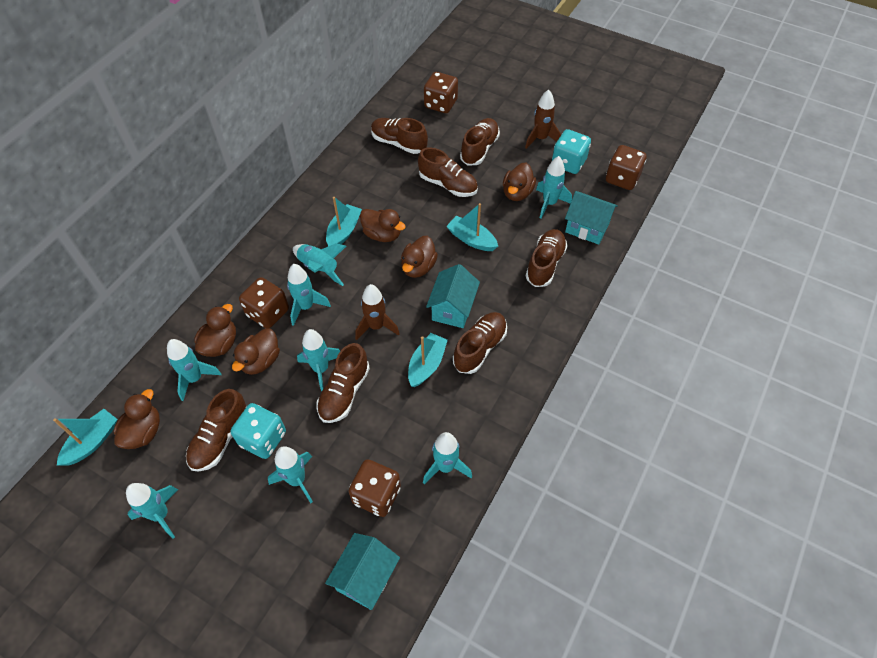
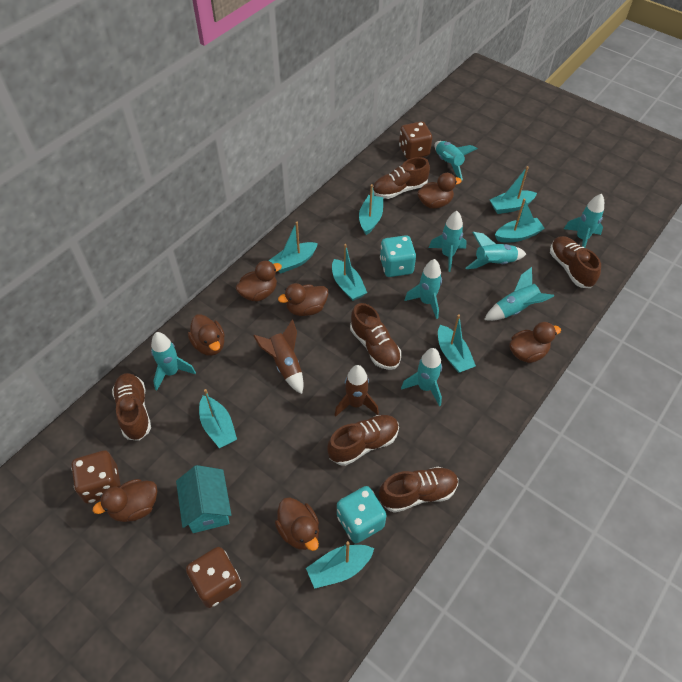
brown dice: 4 -> 3
brown duck: 6 -> 7
brown shoe: 7 -> 6
turquoise boat: 4 -> 8
turquoise house: 3 -> 1

